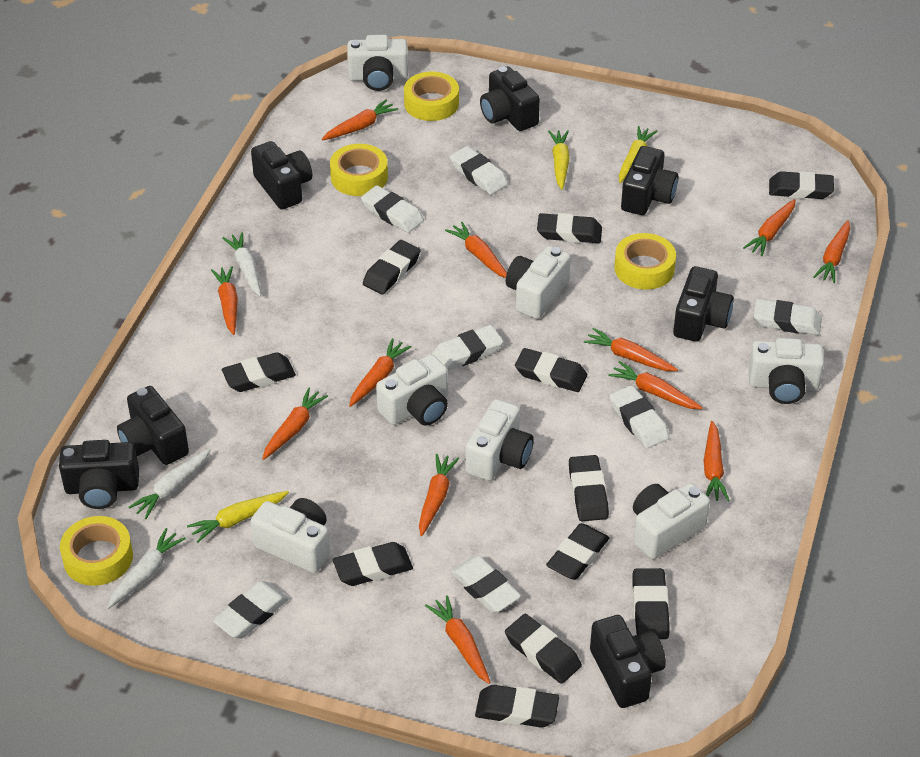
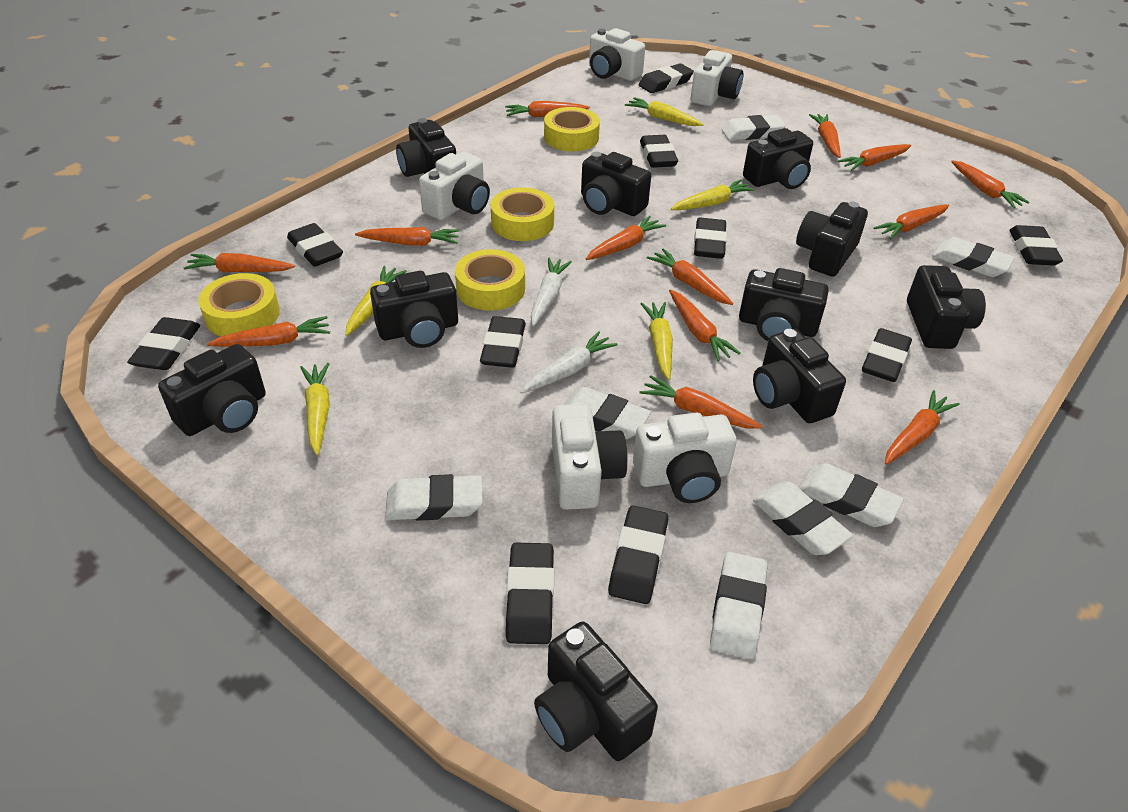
black camera: 7 -> 10
black eraser: 11 -> 10
orange carrot: 12 -> 13
white camera: 7 -> 5
white carrot: 3 -> 2
yellow carrot: 3 -> 5

